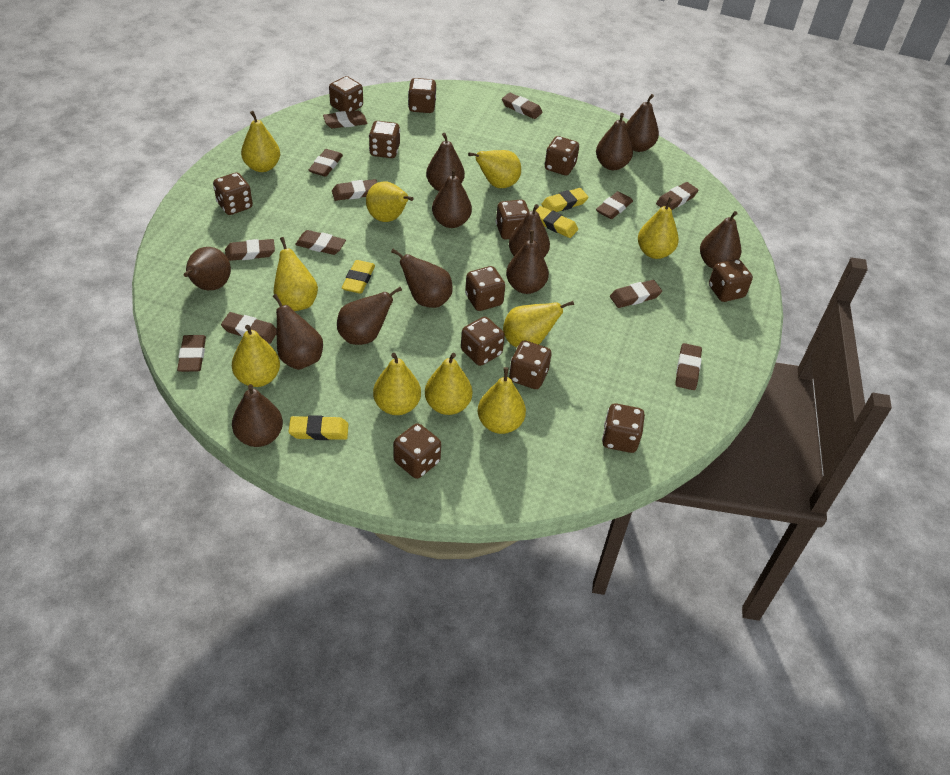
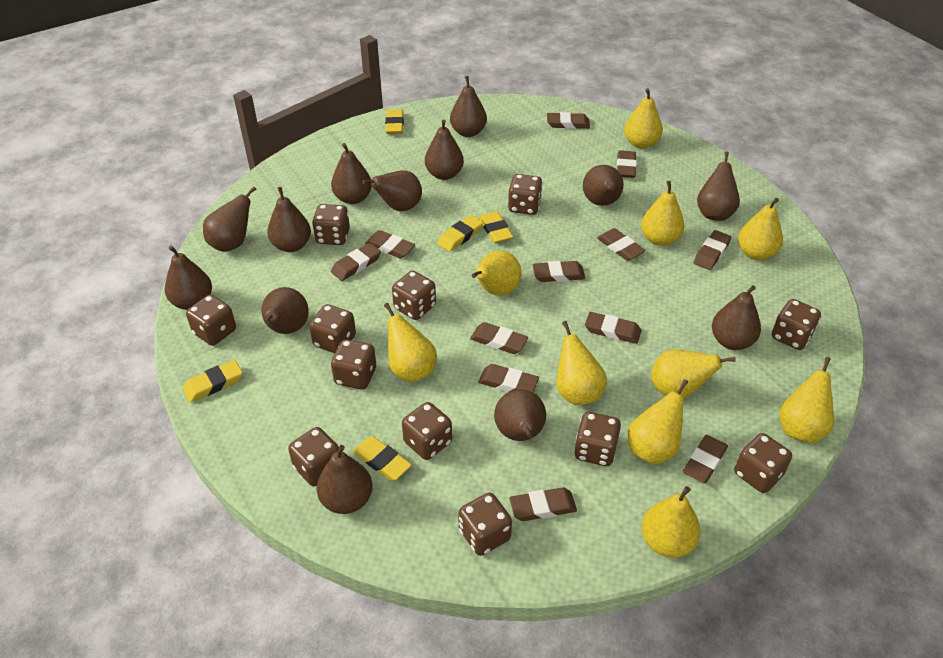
brown pear: 12 -> 13
yellow eraser: 4 -> 5

